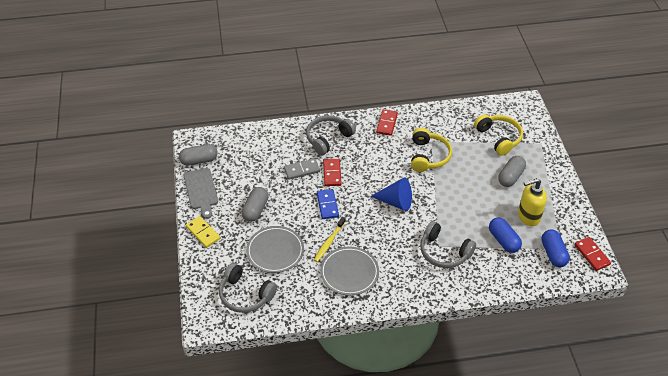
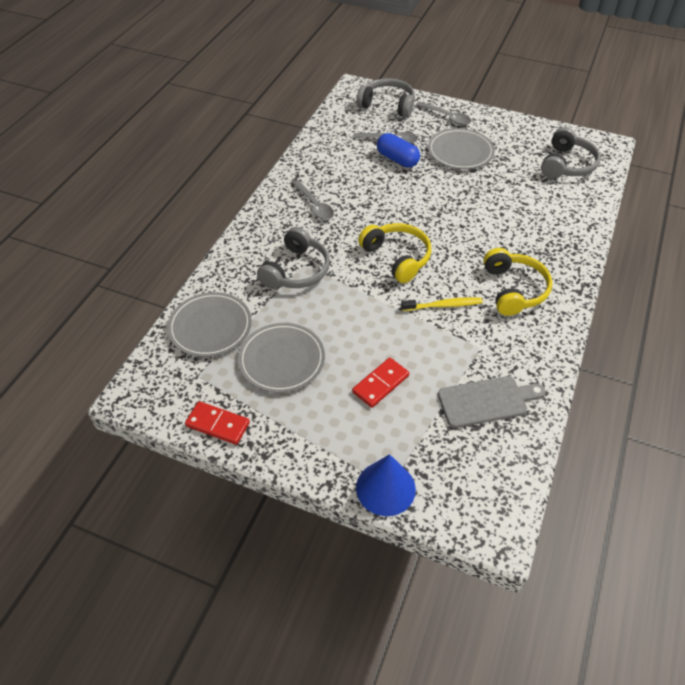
blue capsule: 2 -> 1
blue domino: 1 -> 0
grey capsule: 3 -> 0
grey domino: 1 -> 0
grey plate: 2 -> 3
grey spoon: 0 -> 3
red domino: 3 -> 2
yellow domino: 1 -> 0
yellow soap dispenser: 1 -> 0

